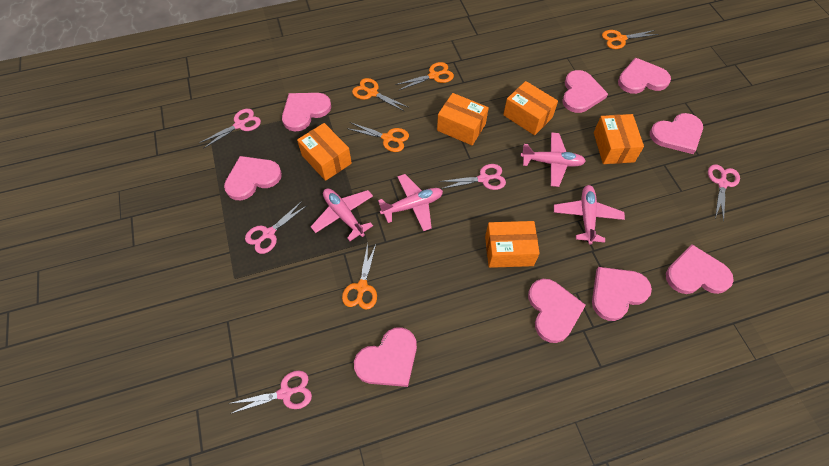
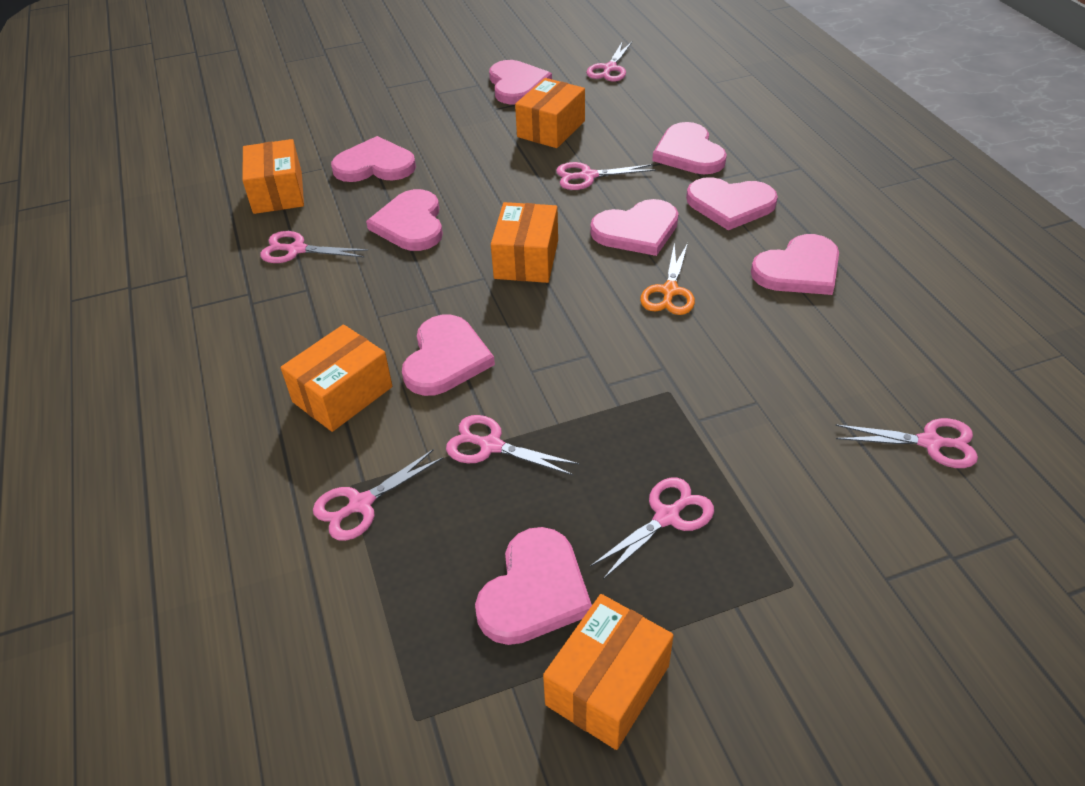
orange scissors: 5 -> 1
pink plane: 4 -> 0
pink scissors: 5 -> 7

